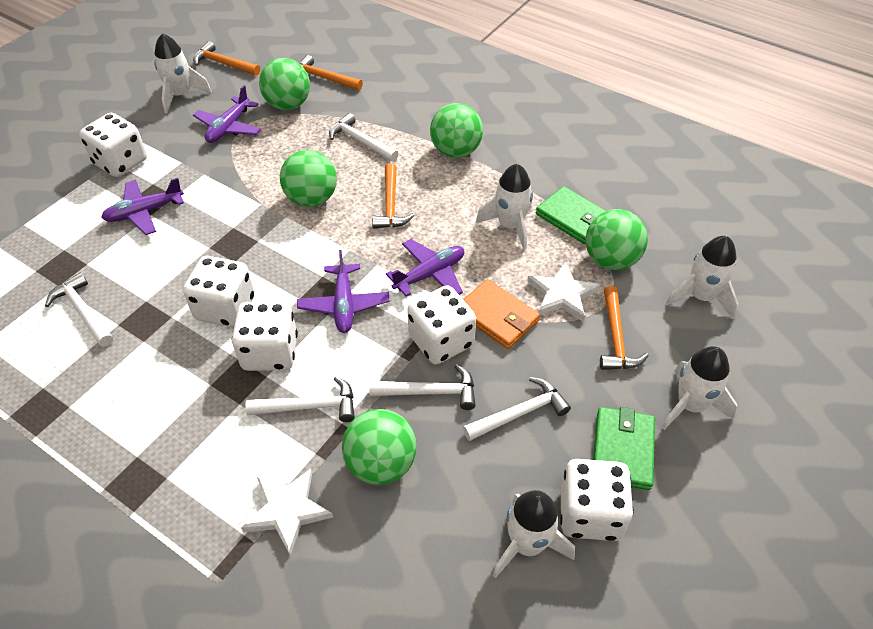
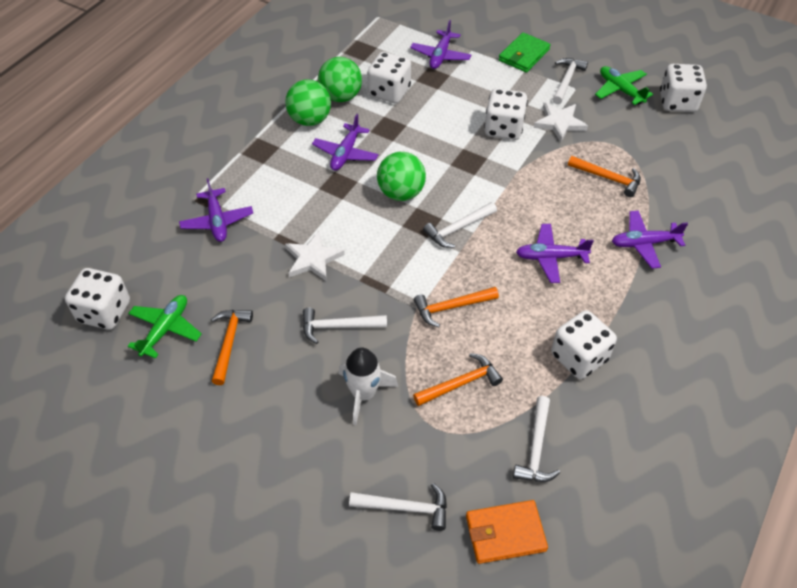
green ball: 5 -> 3
green plane: 0 -> 2
green wallet: 2 -> 1
purple plane: 4 -> 5
white rocket: 5 -> 1

